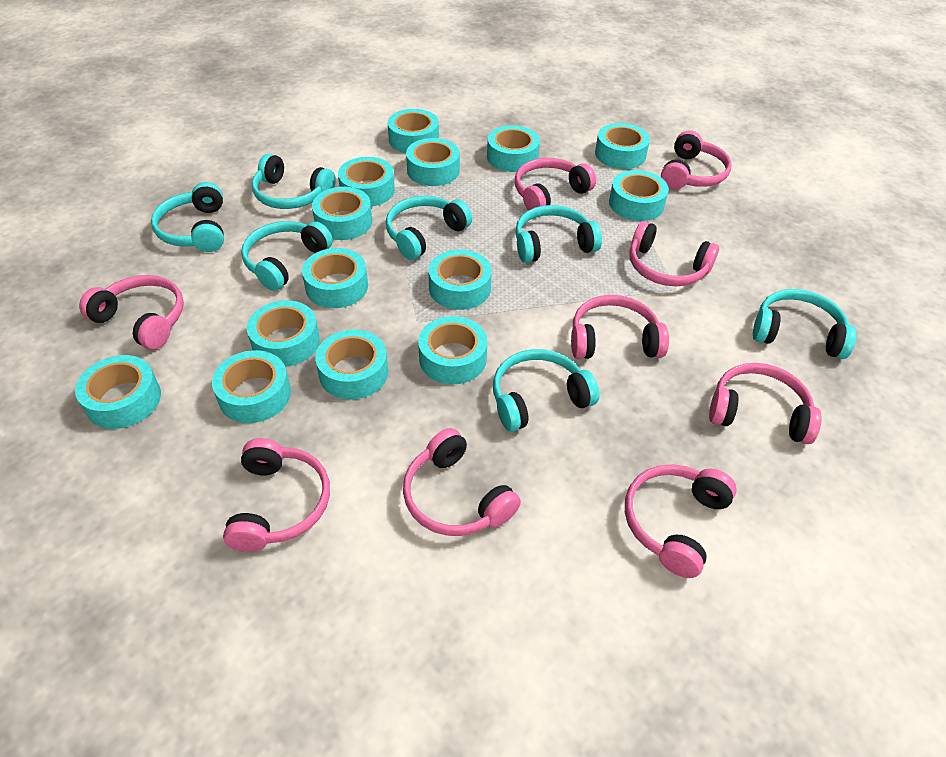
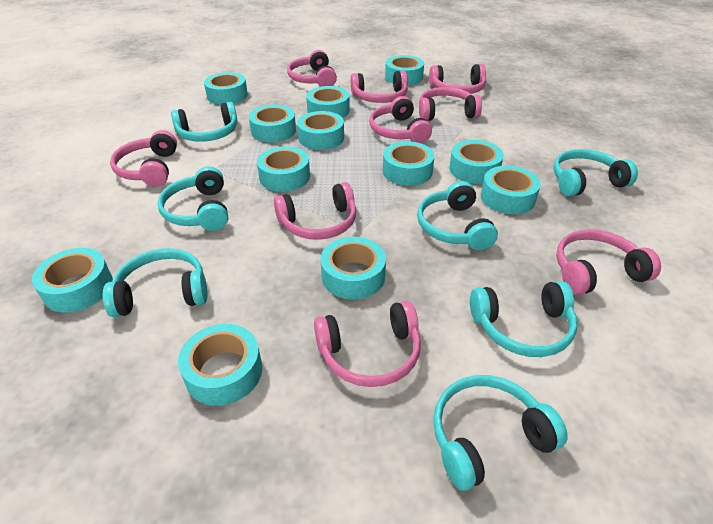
turquoise tape: 14 -> 12

